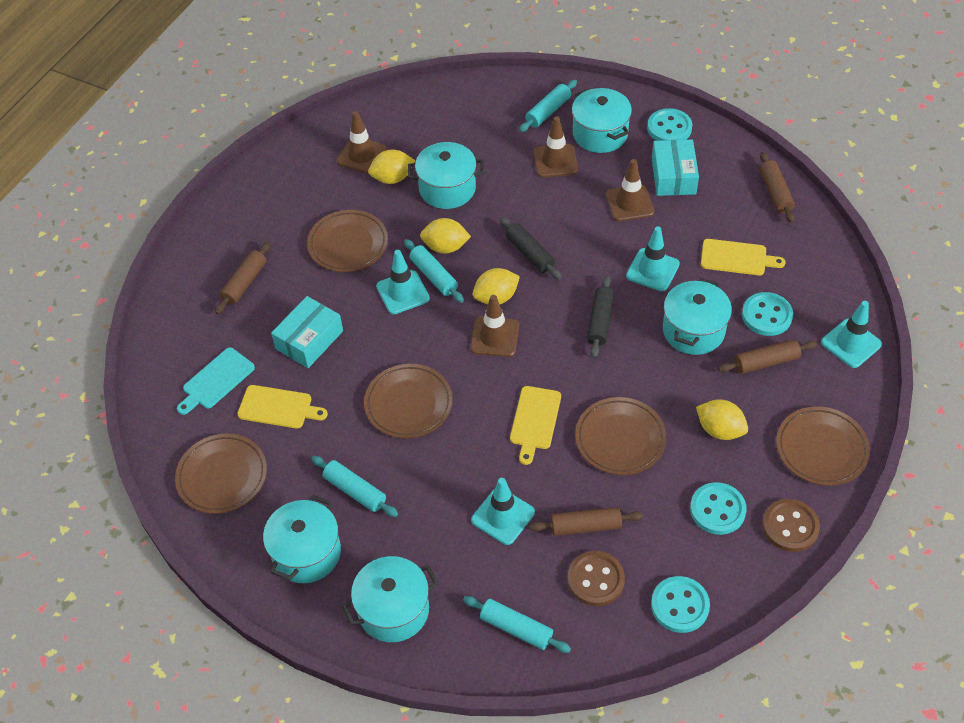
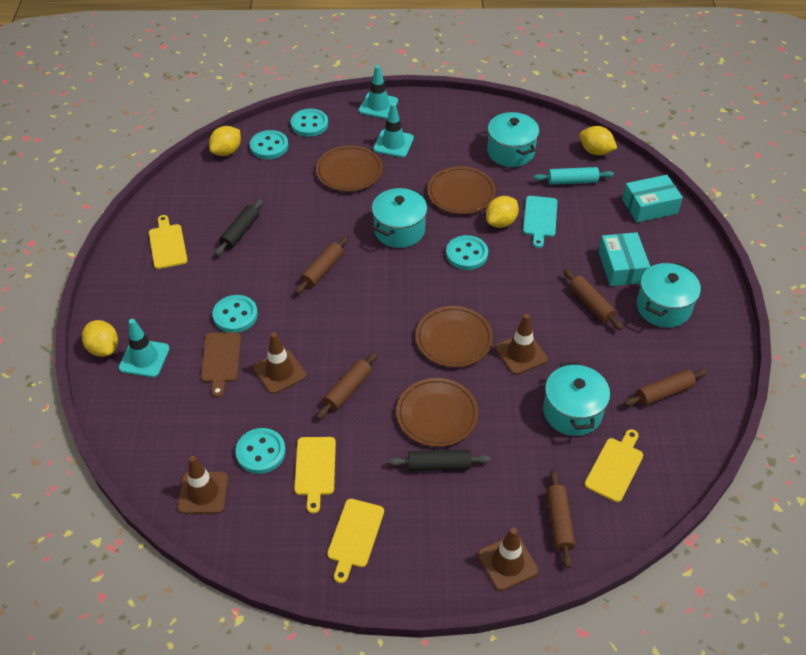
brown button: 2 -> 0
brown cutting board: 0 -> 1
brown plate: 5 -> 4
brown rolling pin: 4 -> 5
turquoise button: 4 -> 5
turquoise pot: 5 -> 4
turquoise rolling pin: 4 -> 1
turquoise traffic cone: 4 -> 3
yellow cutting board: 3 -> 4

